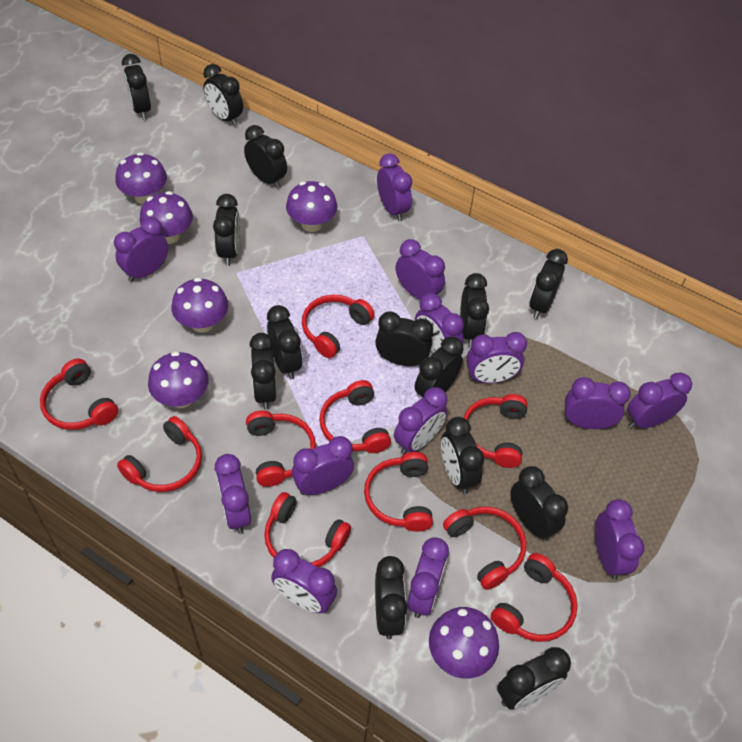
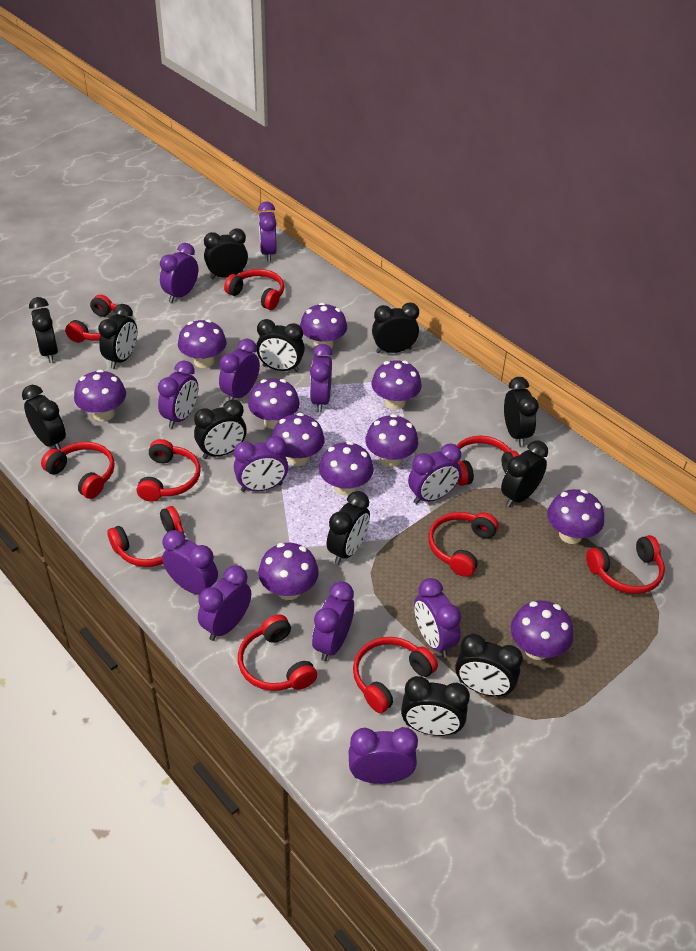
black clock: 14 -> 12
purple clock: 13 -> 12
purple mushroom: 6 -> 11

